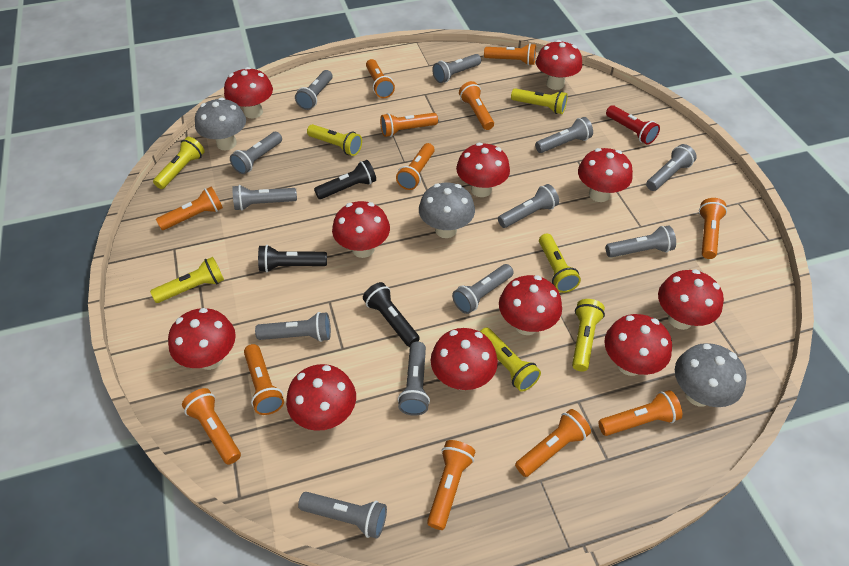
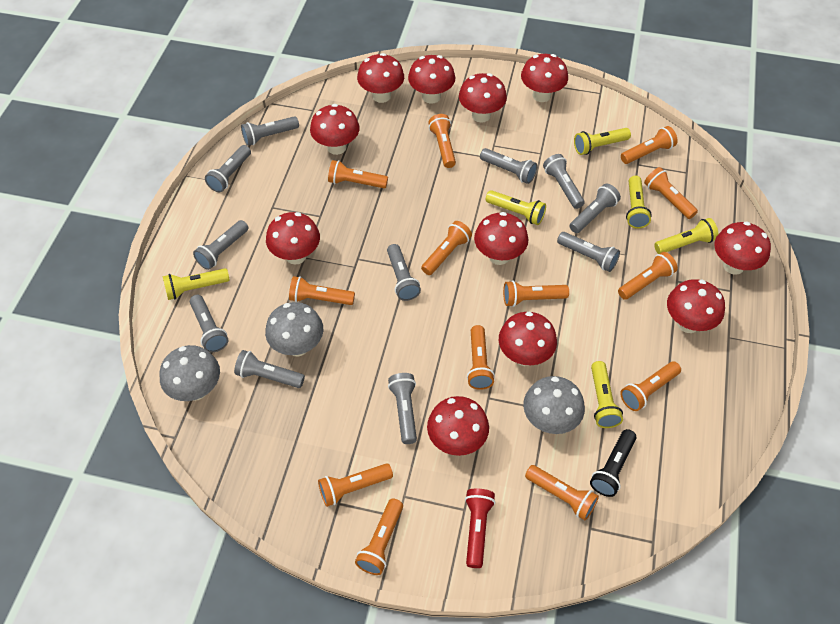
black flashlight: 3 -> 1
grey flashlight: 12 -> 11
orange flashlight: 12 -> 13
yellow flashlight: 7 -> 6

